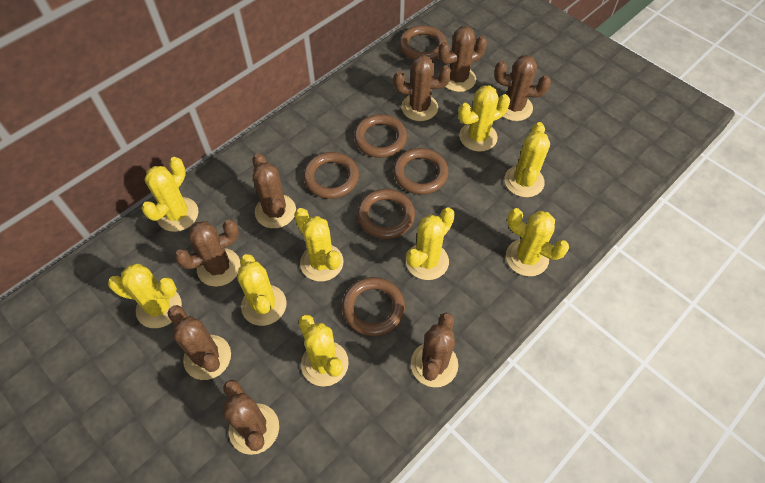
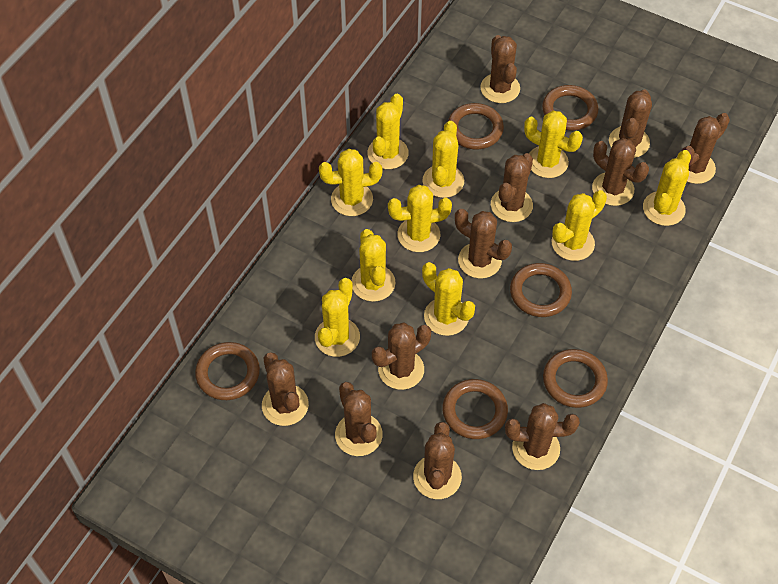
brown cactus: 8 -> 11
yellow cactus: 9 -> 10

